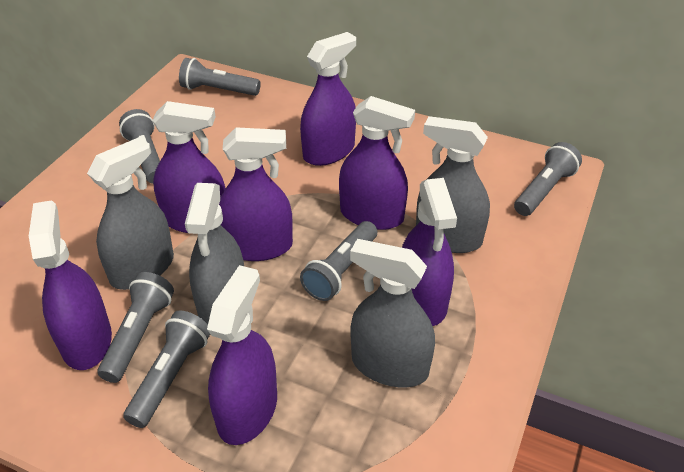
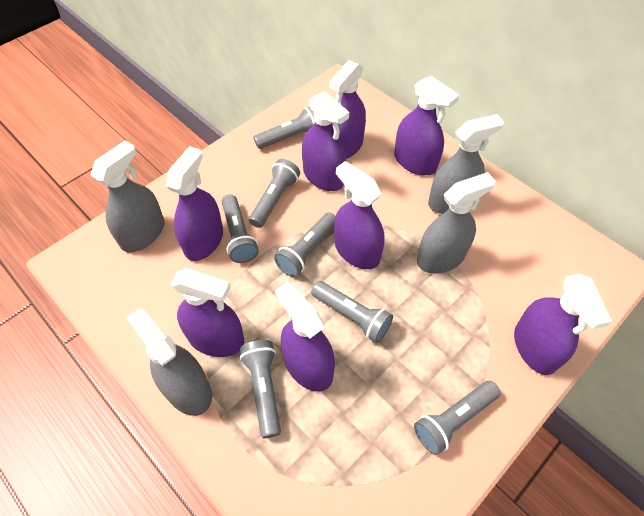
grey flashlight: 6 -> 7
purple spray bottle: 7 -> 8

